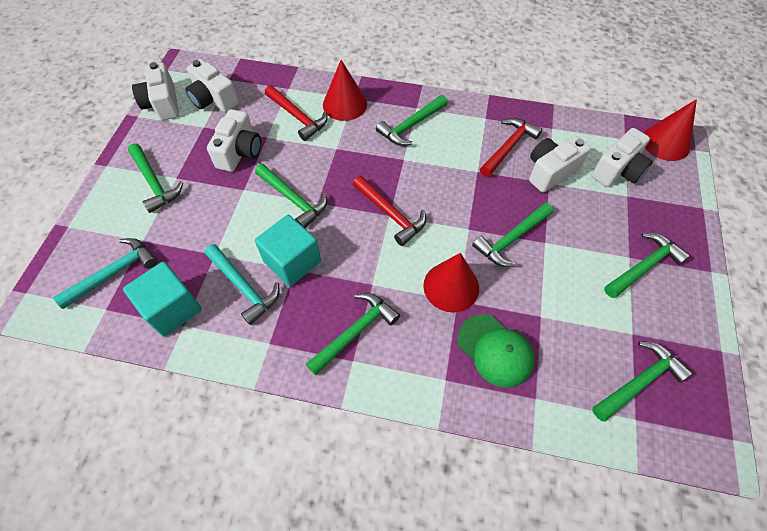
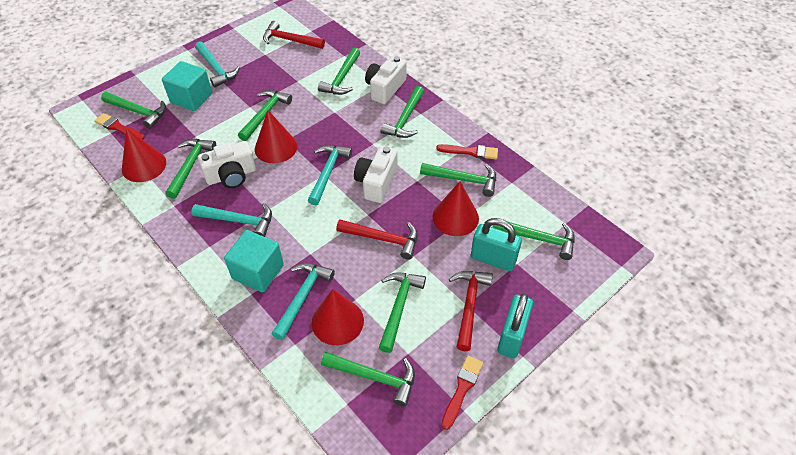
green cap: 1 -> 0
green hammer: 7 -> 9
red brush: 0 -> 3
red cone: 3 -> 4
turquoise hammer: 2 -> 4
turquoise padlock: 0 -> 2
white camera: 5 -> 3

